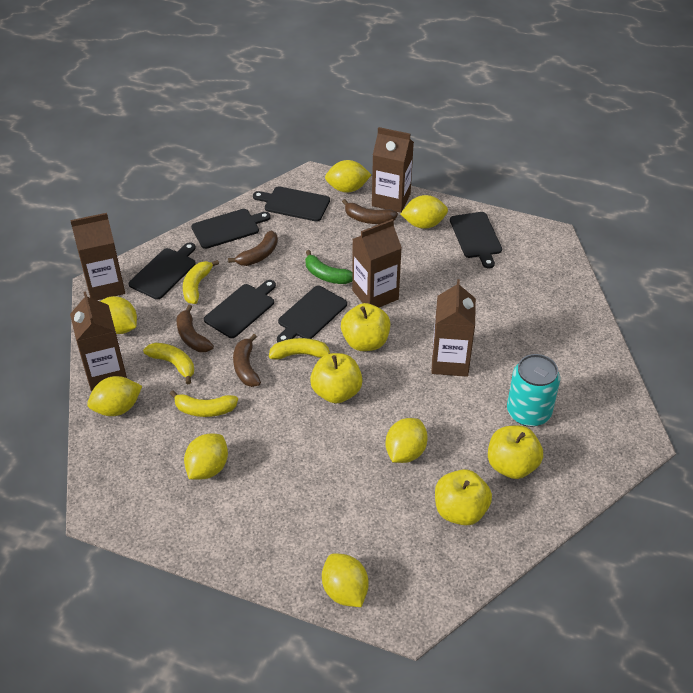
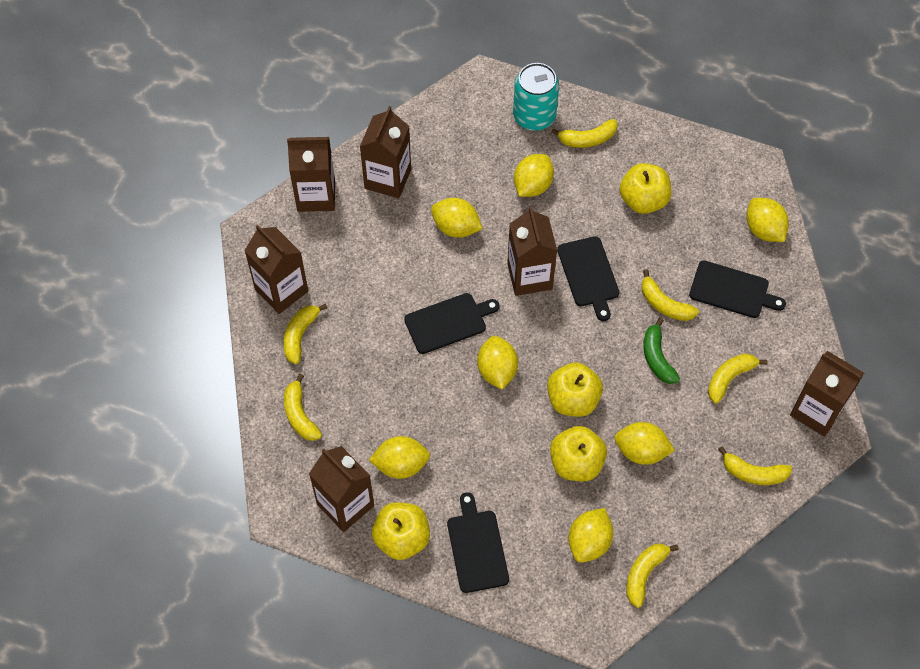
black cutting board: 6 -> 4
brown banana: 4 -> 0
brown carton: 5 -> 6
yellow banana: 4 -> 7

